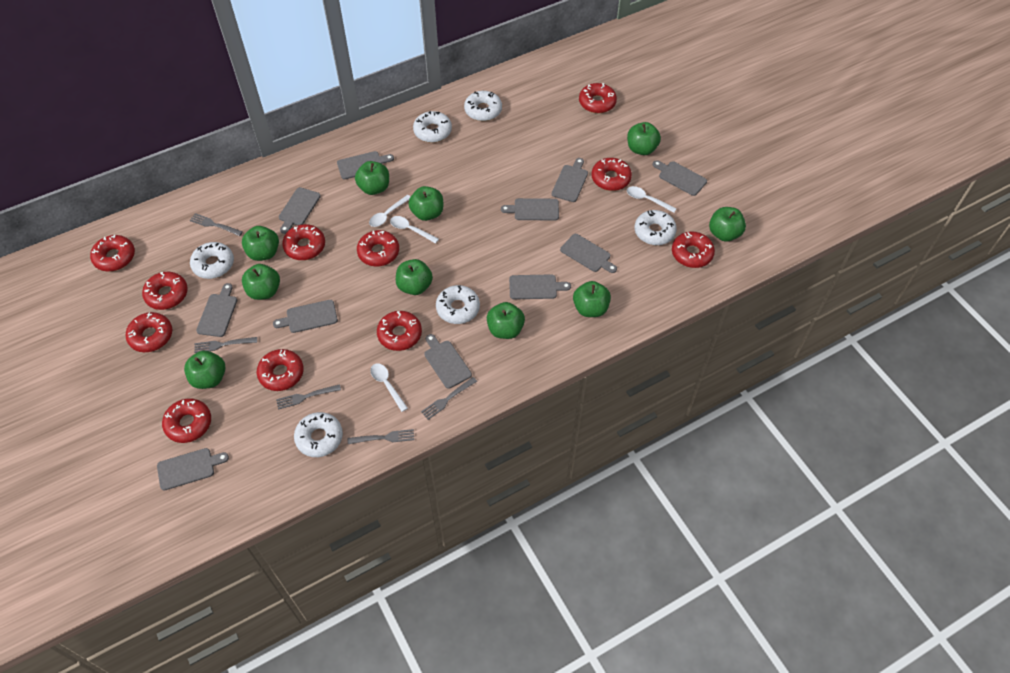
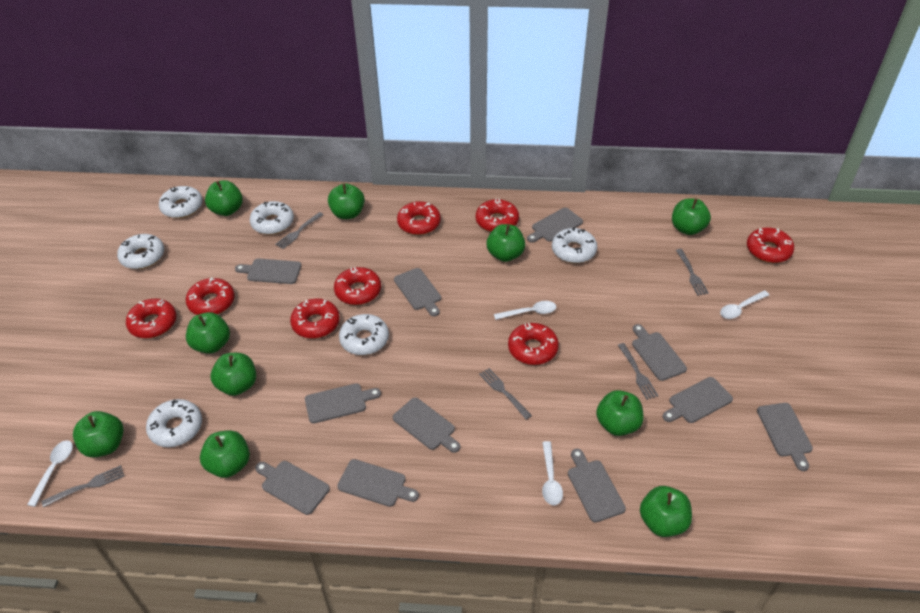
red donut: 11 -> 8

